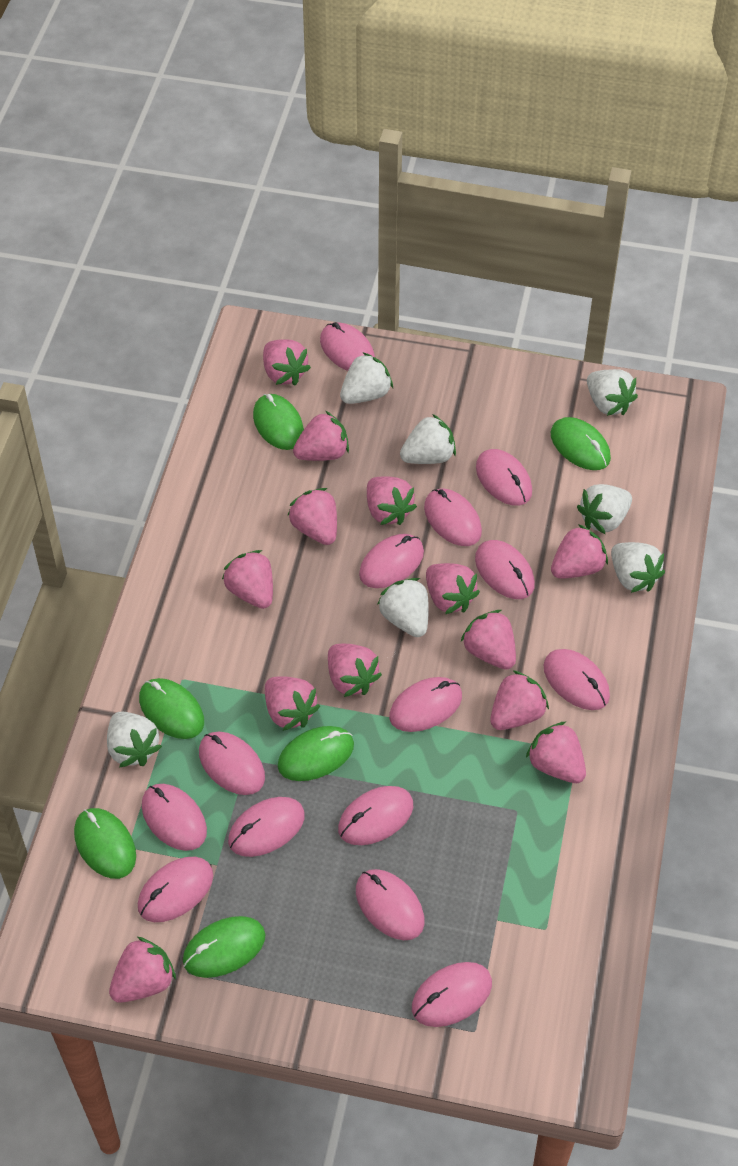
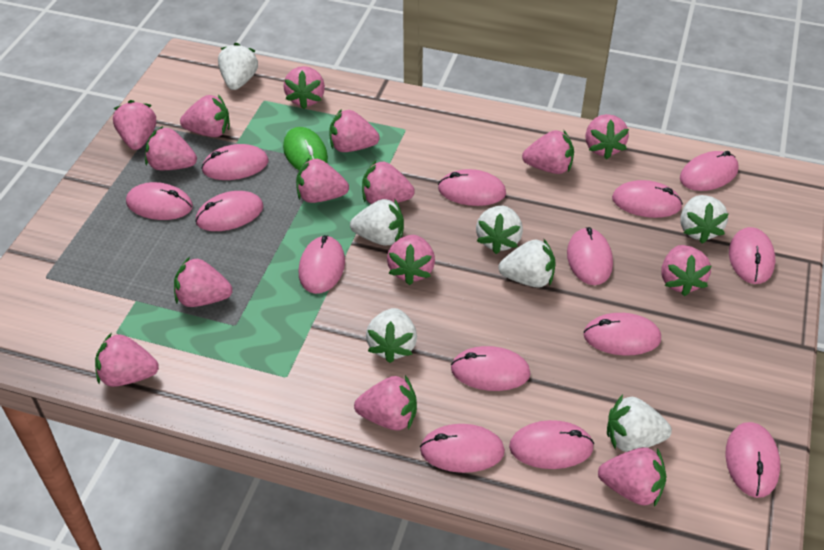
green mouse: 6 -> 1
pink strawberry: 13 -> 15

